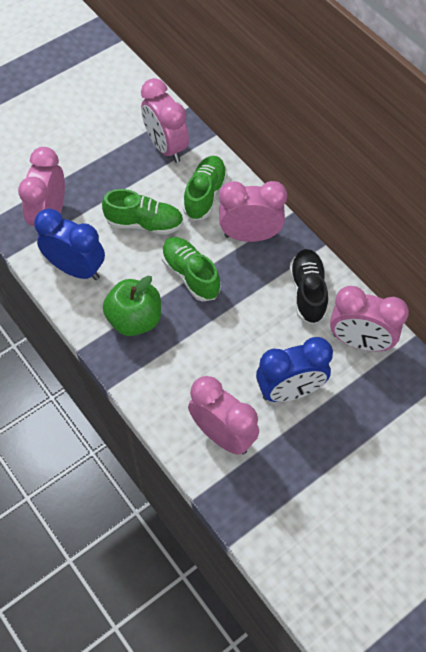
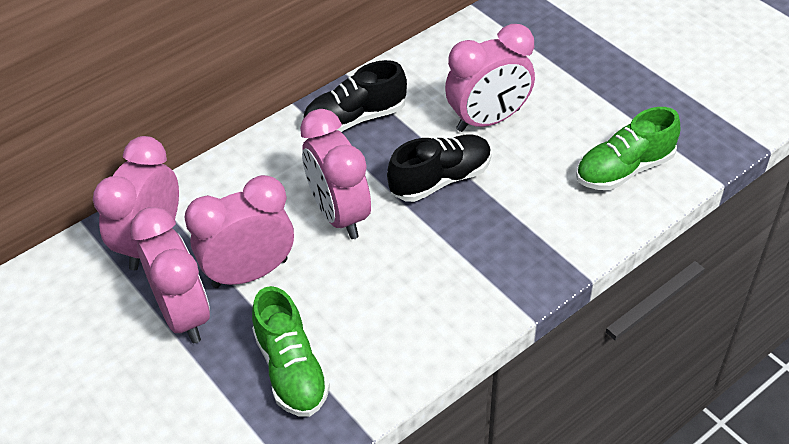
black shoe: 1 -> 2
blue clock: 2 -> 0
green apple: 1 -> 0
green shoe: 3 -> 2

